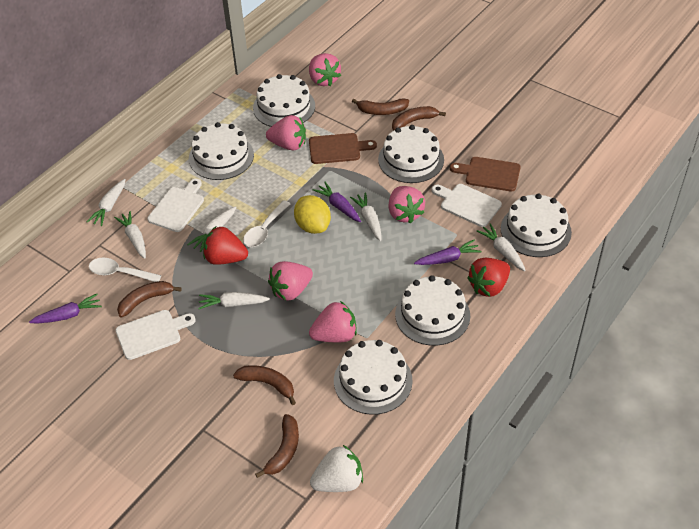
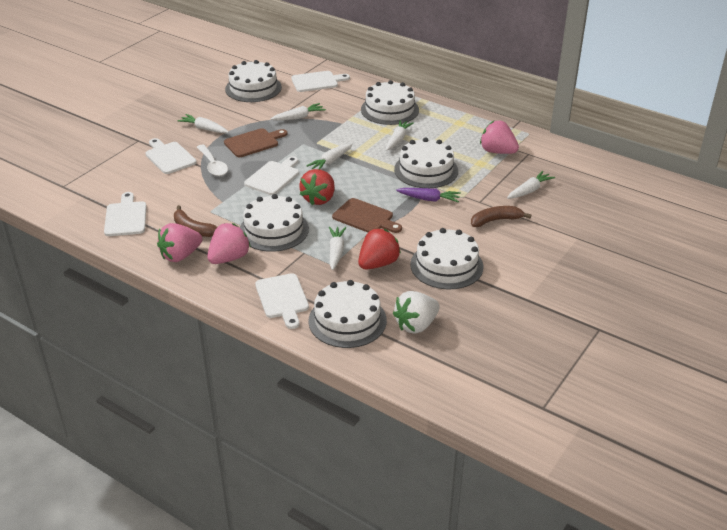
brown banana: 5 -> 2
pink strawberry: 5 -> 3
purple carrot: 3 -> 1
white cutting board: 3 -> 5
white spoon: 2 -> 1
yellow lemon: 1 -> 0

